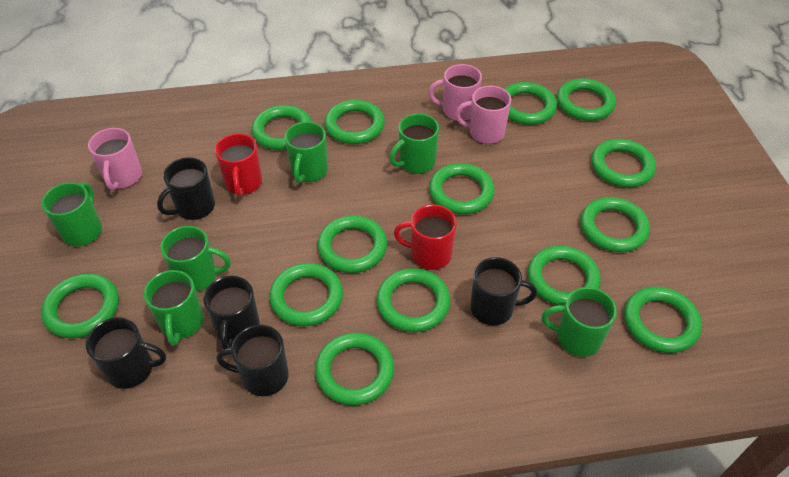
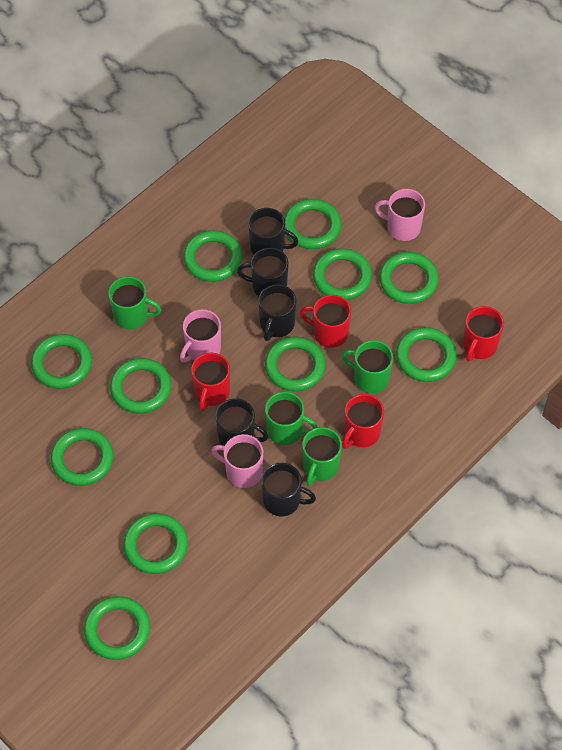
green mug: 6 -> 4
green ring: 14 -> 11
red mug: 2 -> 4

